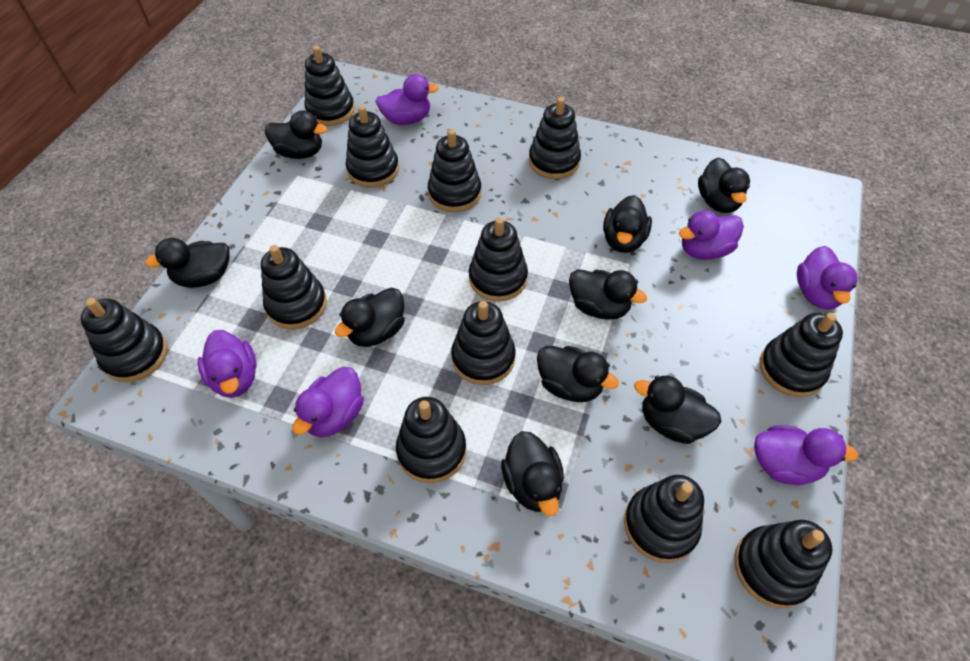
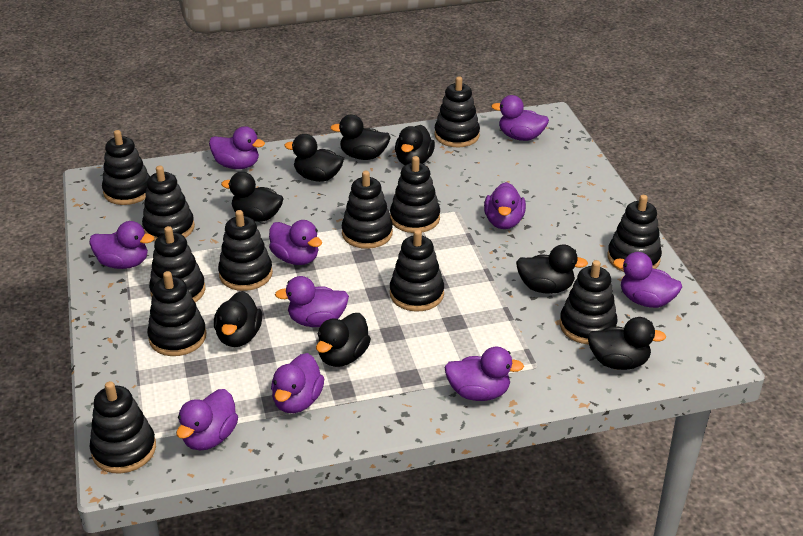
black duck: 9 -> 8
purple duck: 6 -> 10

